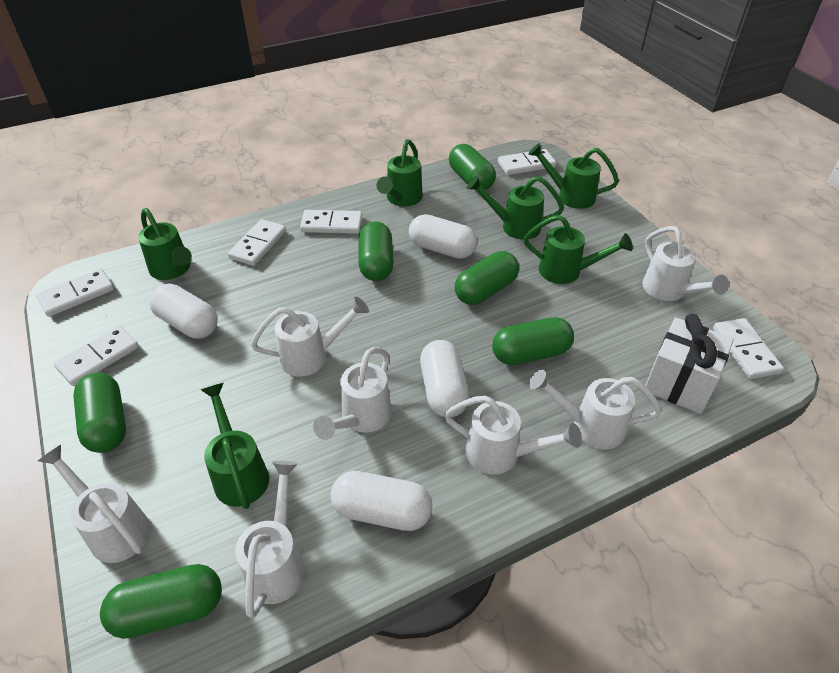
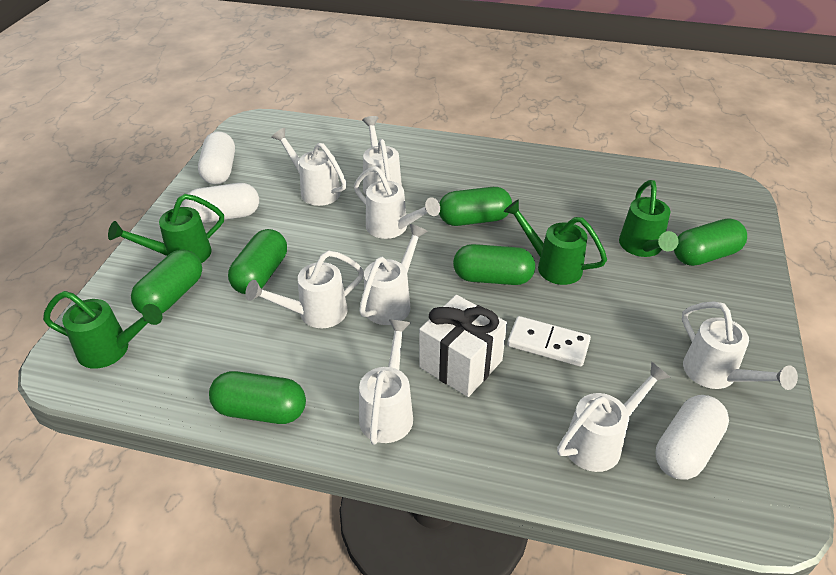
green watering can: 6 -> 4
white capsule: 4 -> 3
white domino: 6 -> 1
white watering can: 7 -> 8

